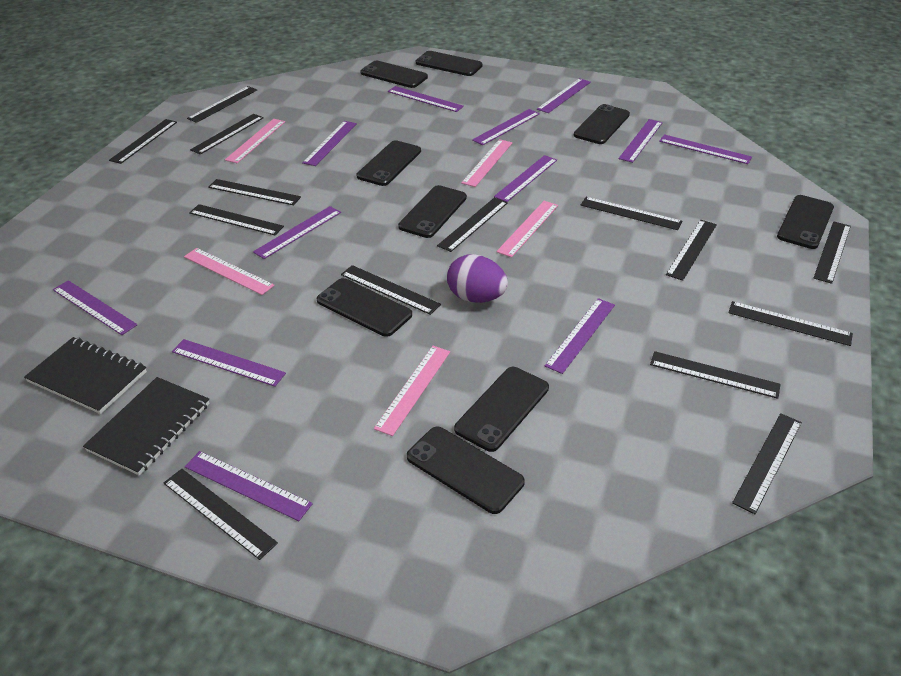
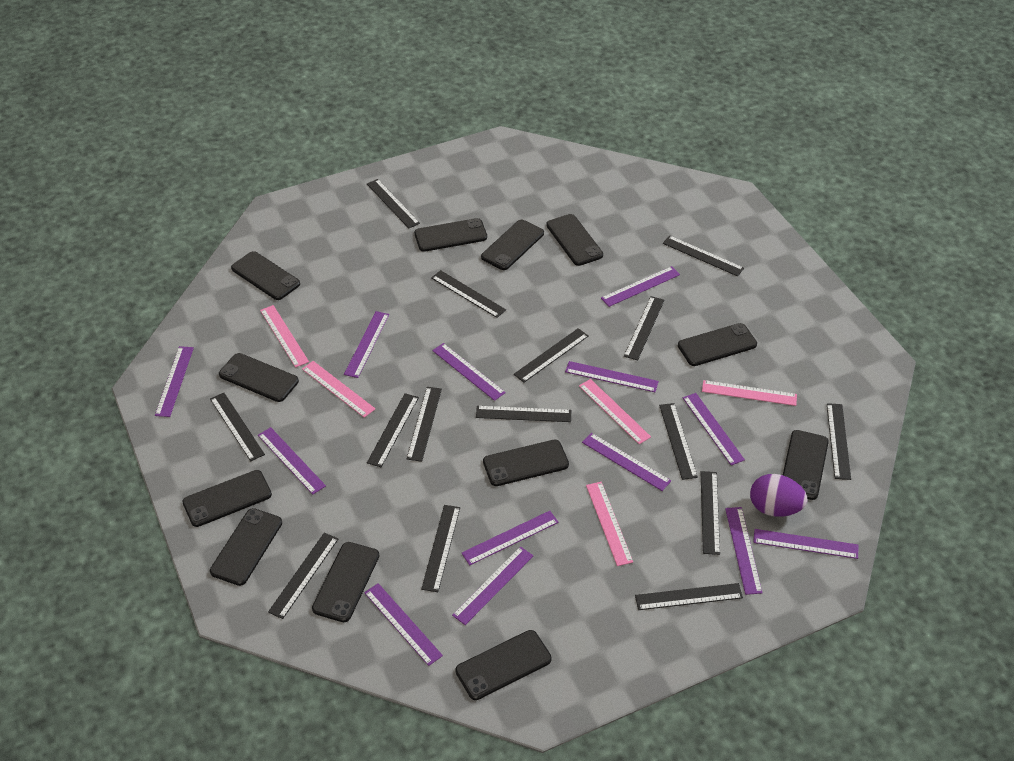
black notebook: 2 -> 0
black phone: 9 -> 12
black ruler: 14 -> 15
purple ruler: 12 -> 13

